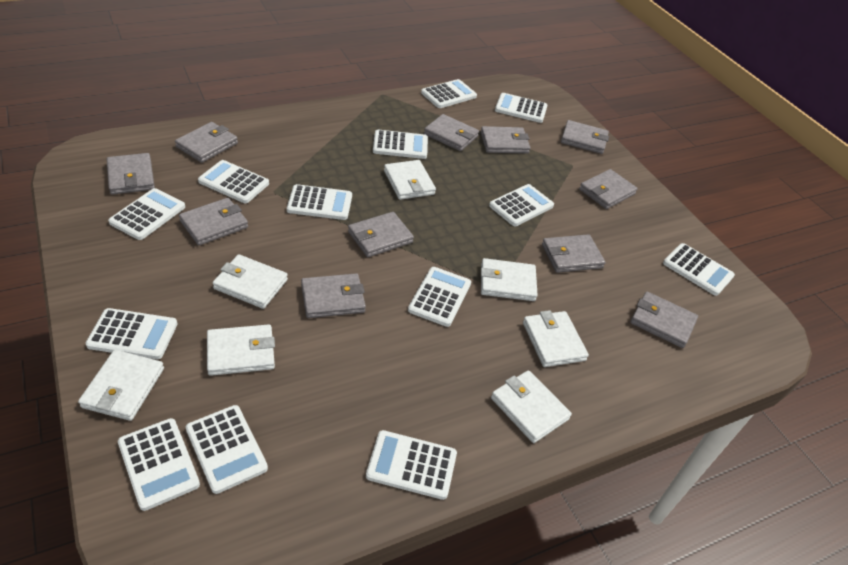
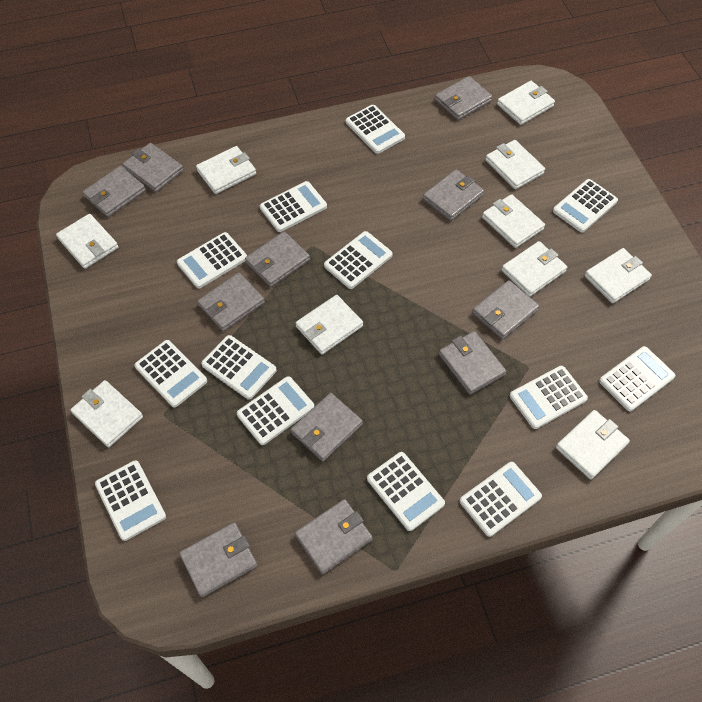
white wallet: 7 -> 10

